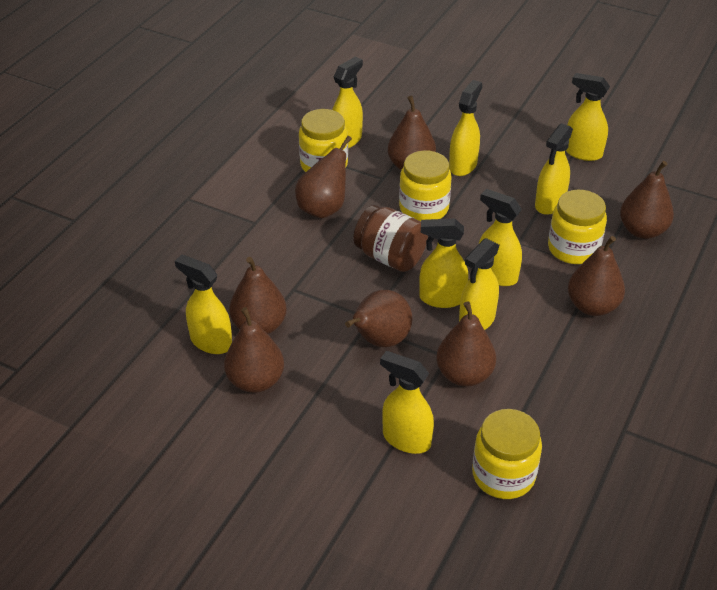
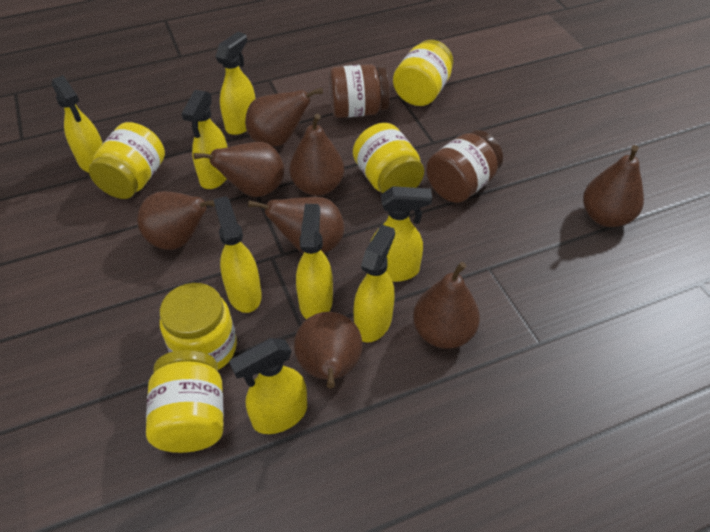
brown jar: 1 -> 2
yellow jar: 4 -> 5
yellow spray bottle: 9 -> 8

